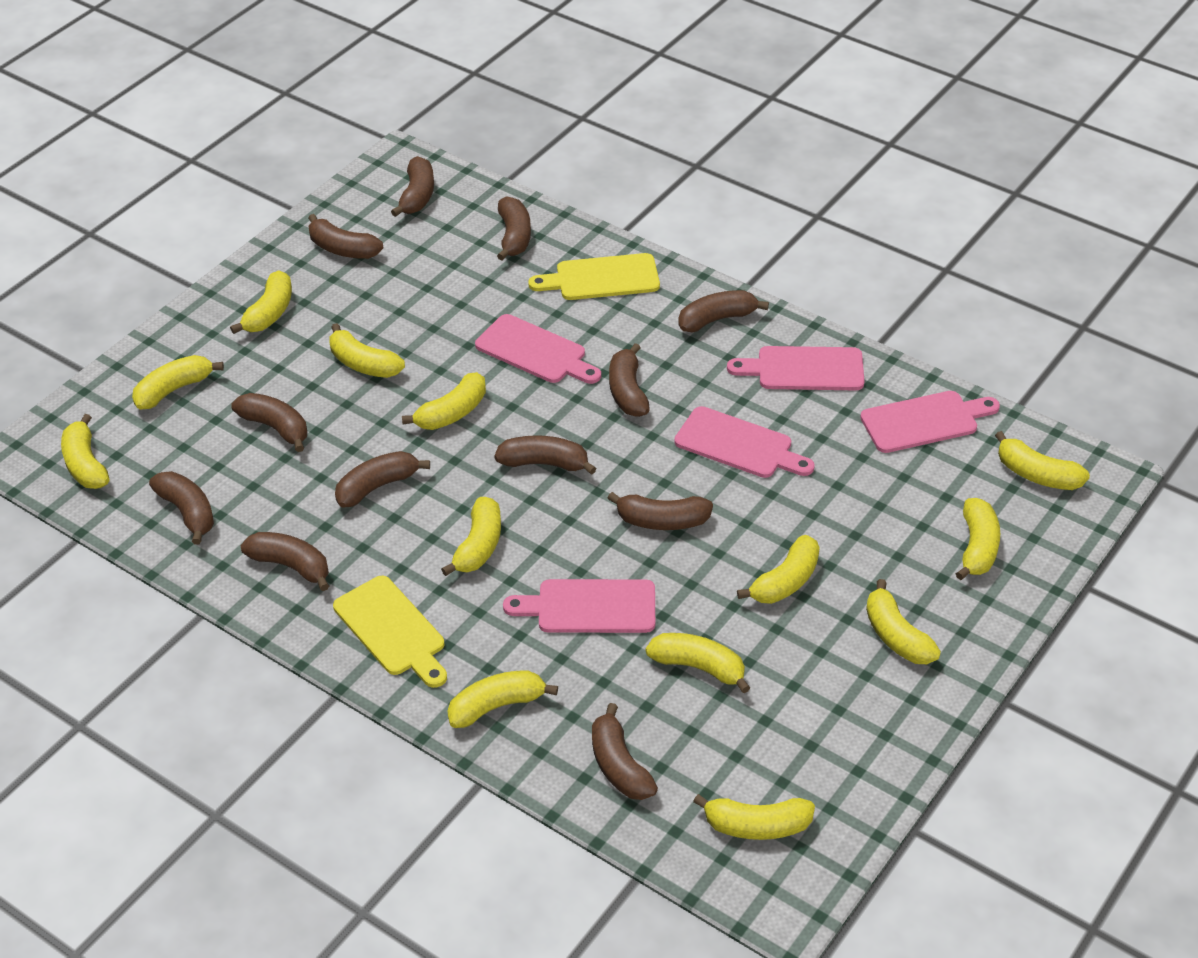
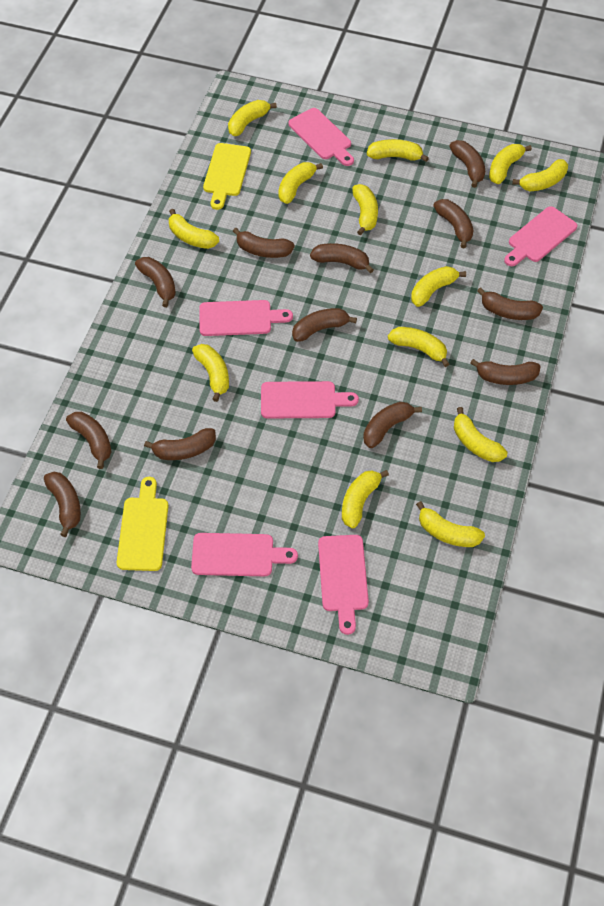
pink cutting board: 5 -> 6

